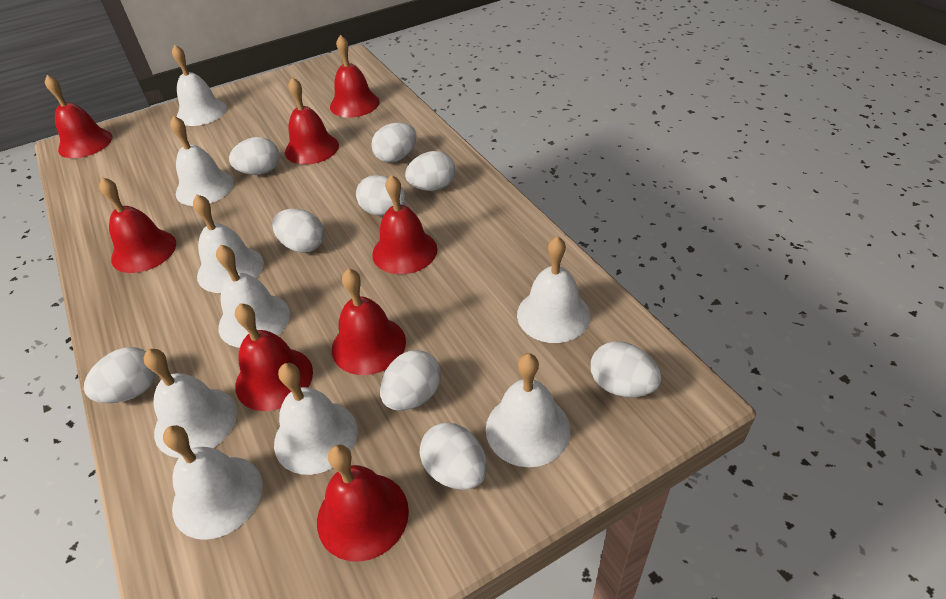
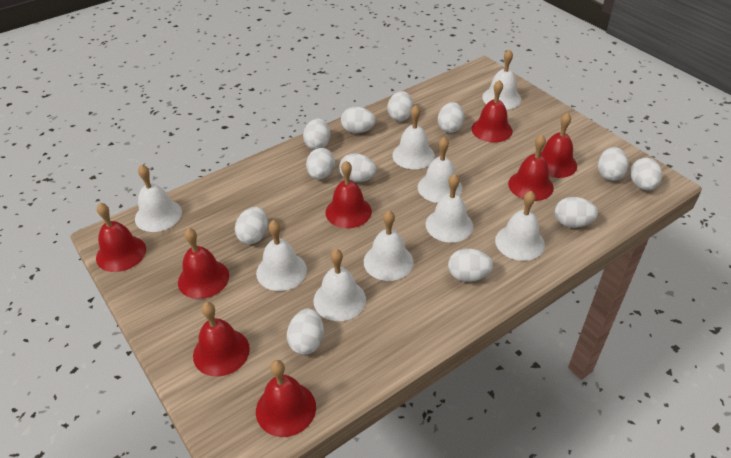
white egg: 9 -> 12

